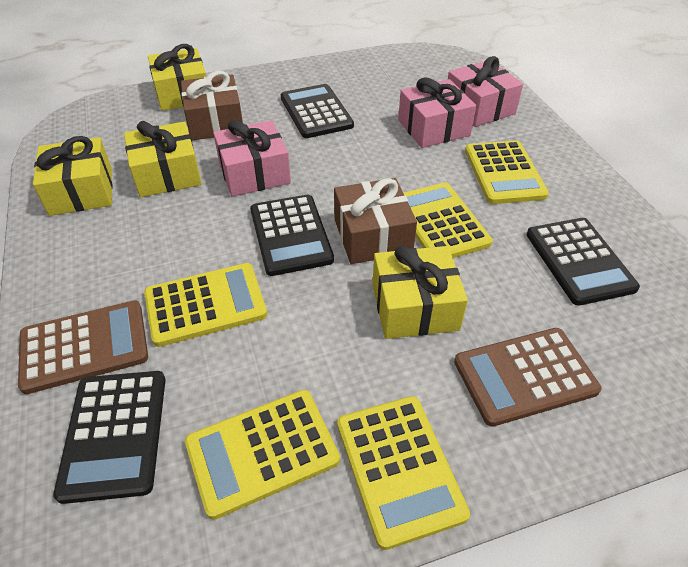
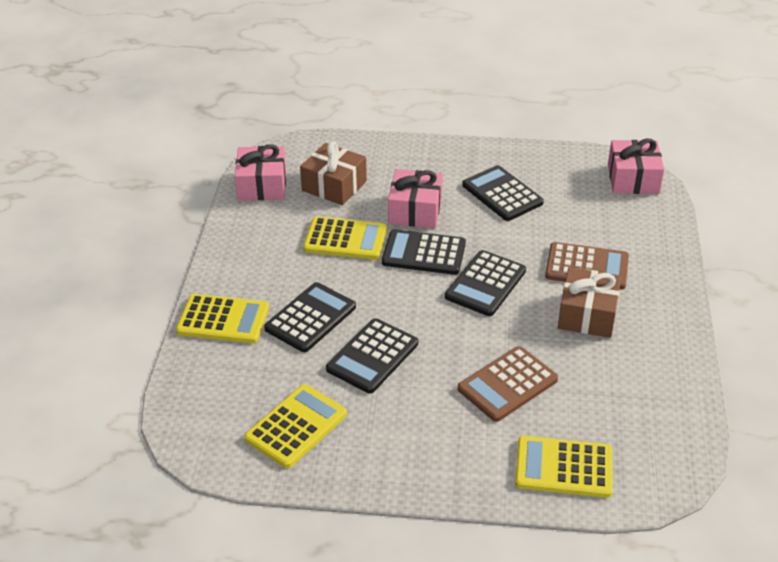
black calculator: 4 -> 5
yellow calculator: 5 -> 4
yellow gift: 4 -> 0

